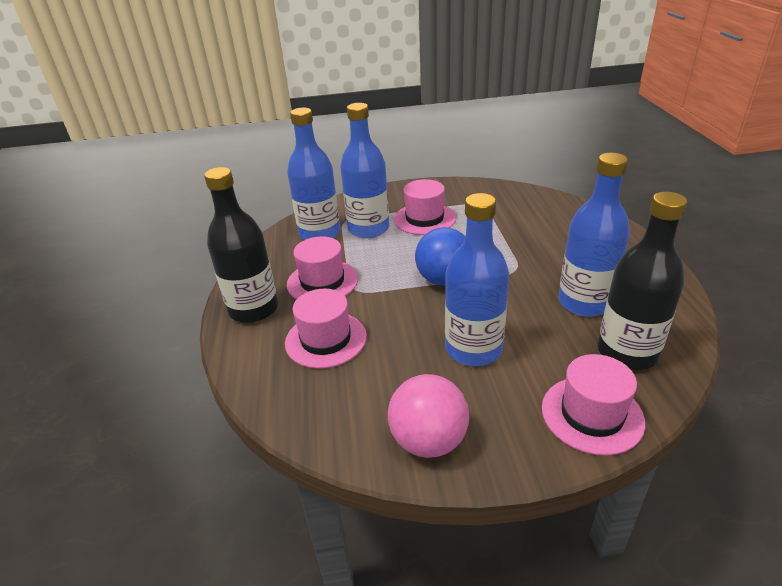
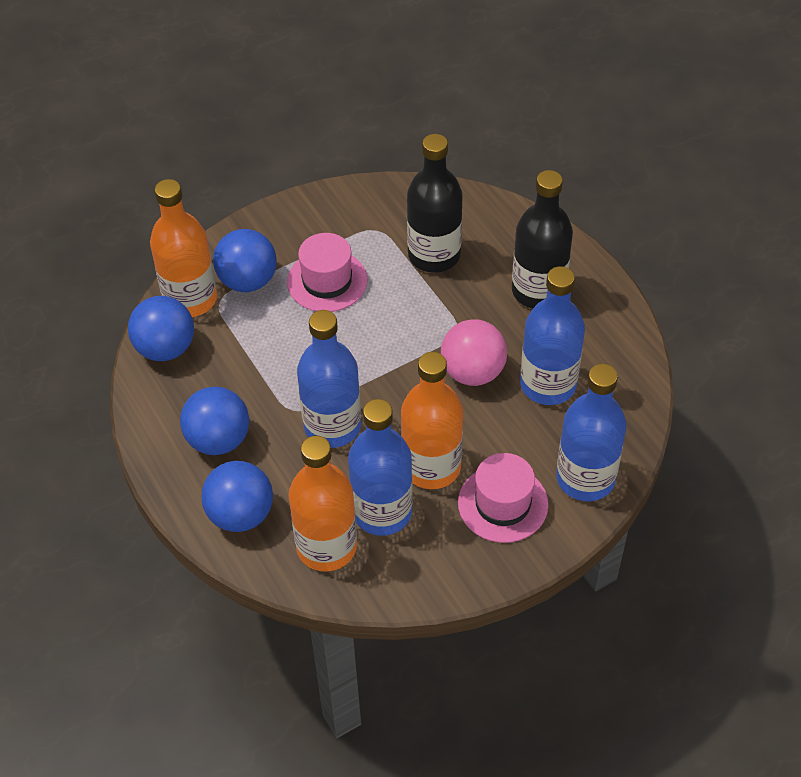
blue ball: 1 -> 4
orange bottle: 0 -> 3
pink hat: 4 -> 2

